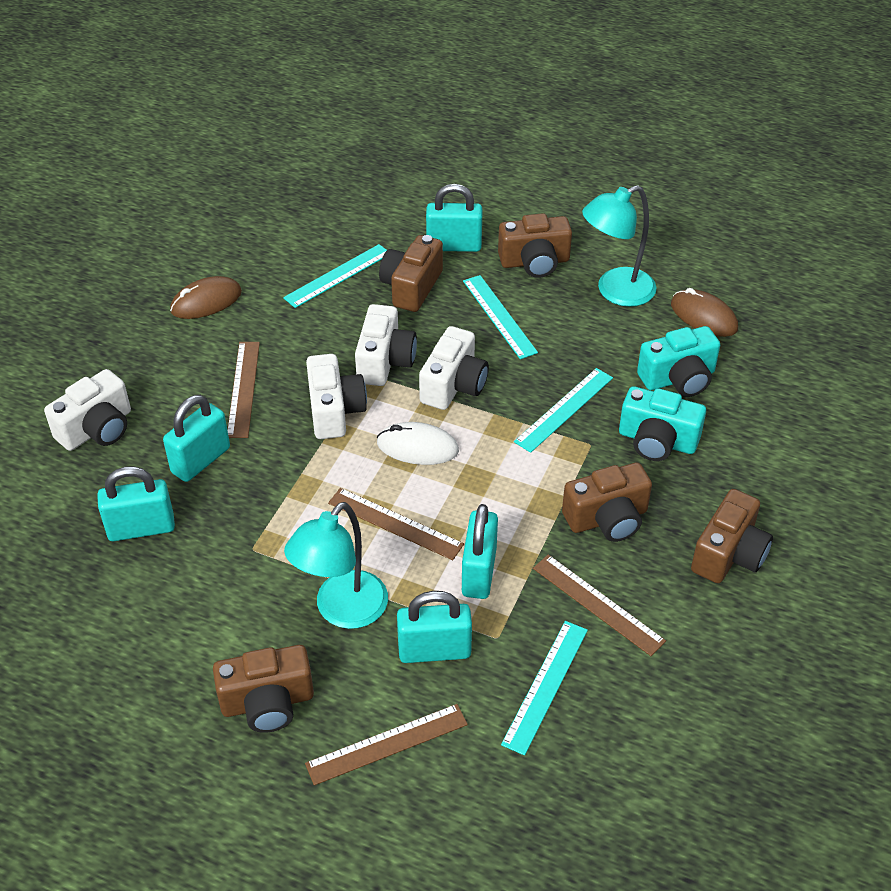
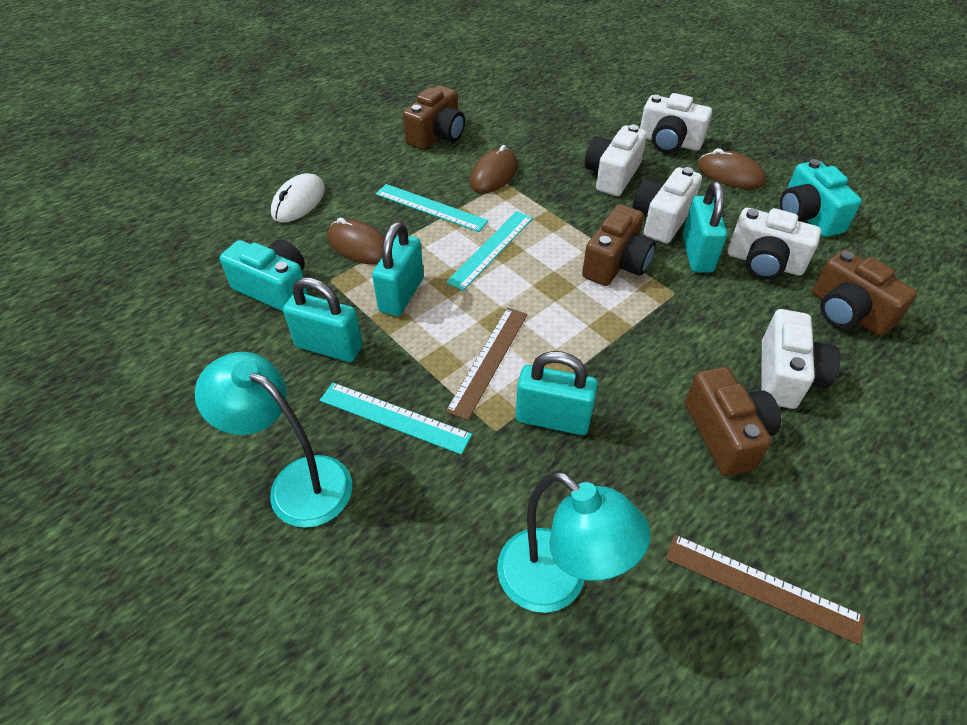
brown camera: 5 -> 4
brown mouse: 2 -> 3
brown ruler: 4 -> 2
turquoise padlock: 5 -> 4
turquoise ruler: 4 -> 3
white camera: 4 -> 5

